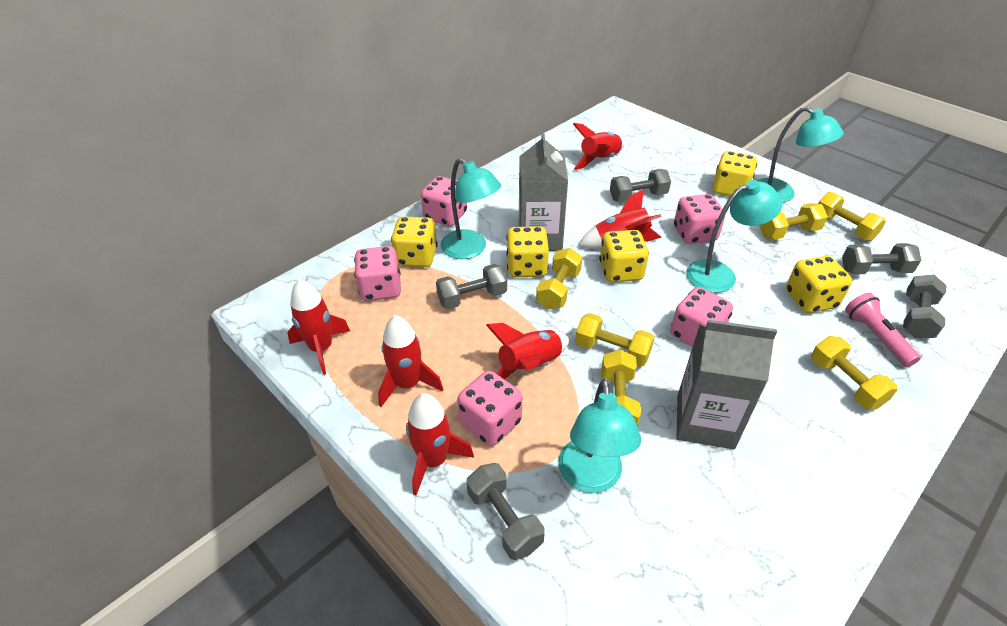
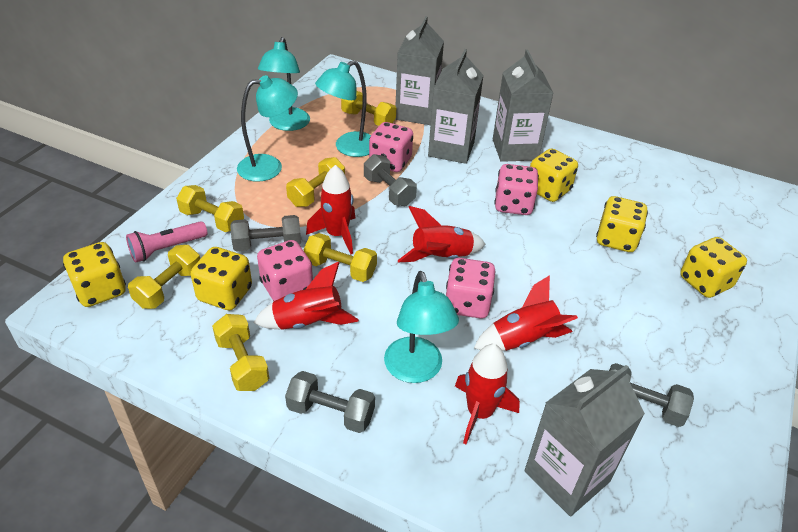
grey carton: 2 -> 4
grey dumbbell: 5 -> 4
pink dice: 5 -> 4
red rocket: 6 -> 5

